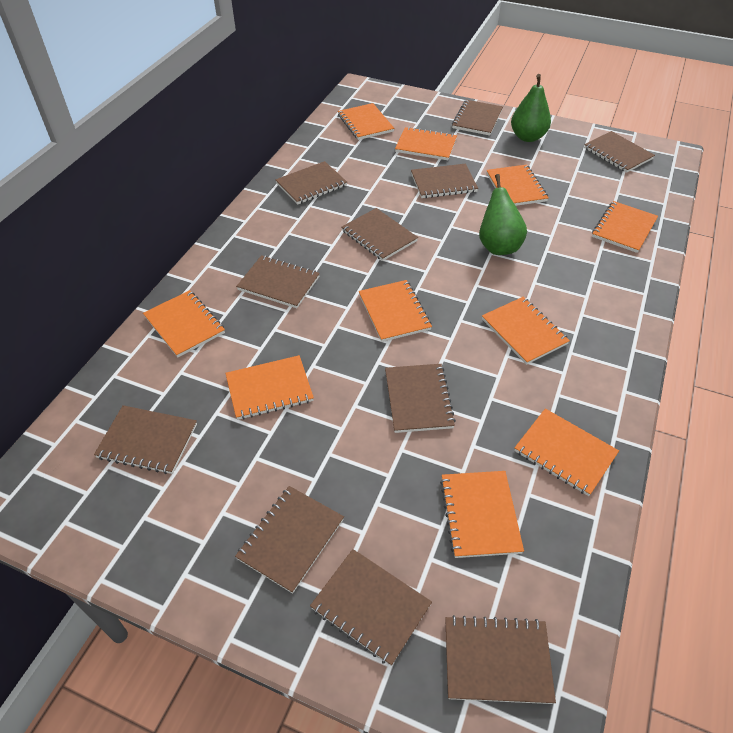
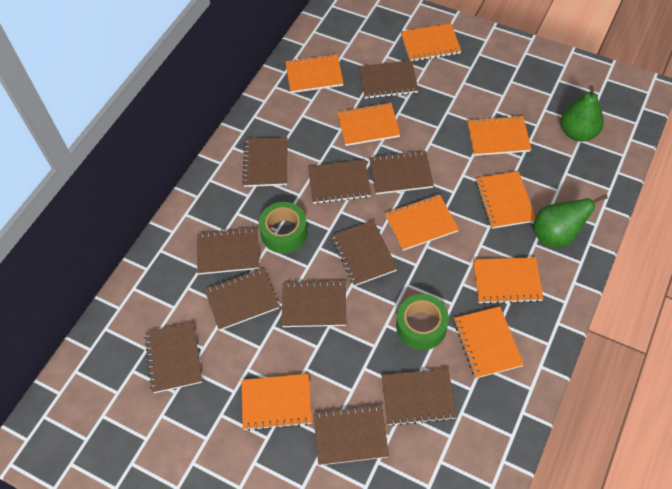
green tape: 0 -> 2
orange notebook: 10 -> 9

